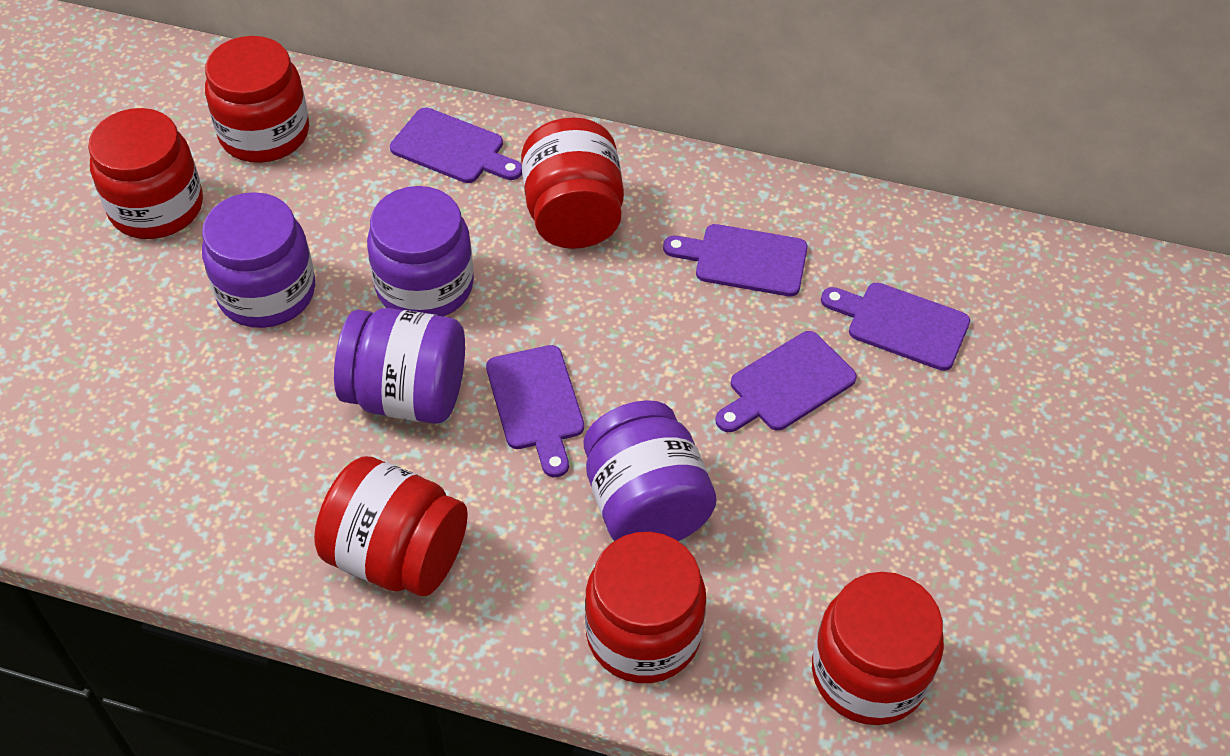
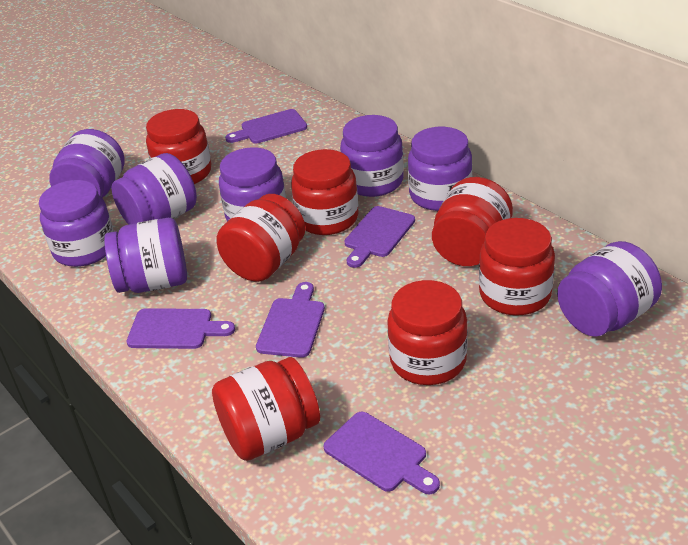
purple jar: 4 -> 8
red jar: 6 -> 7

